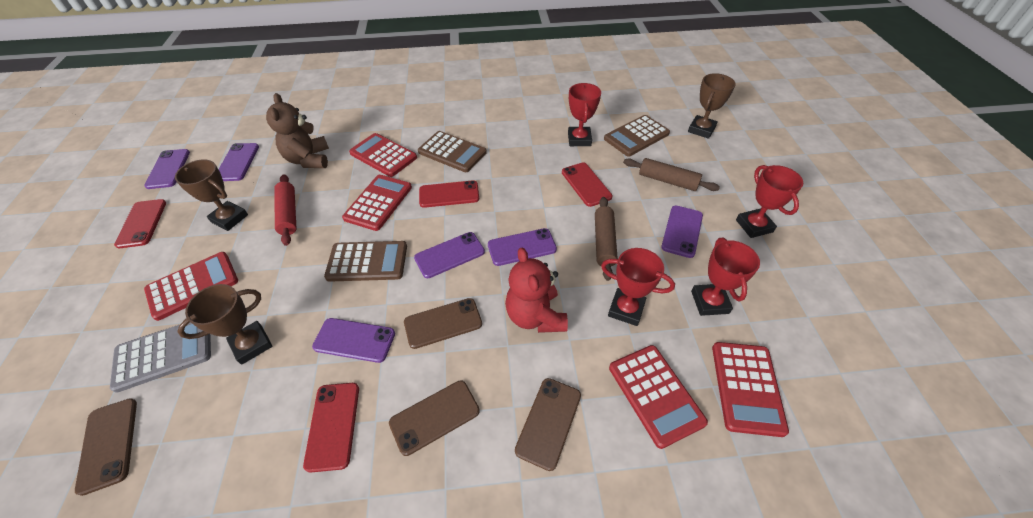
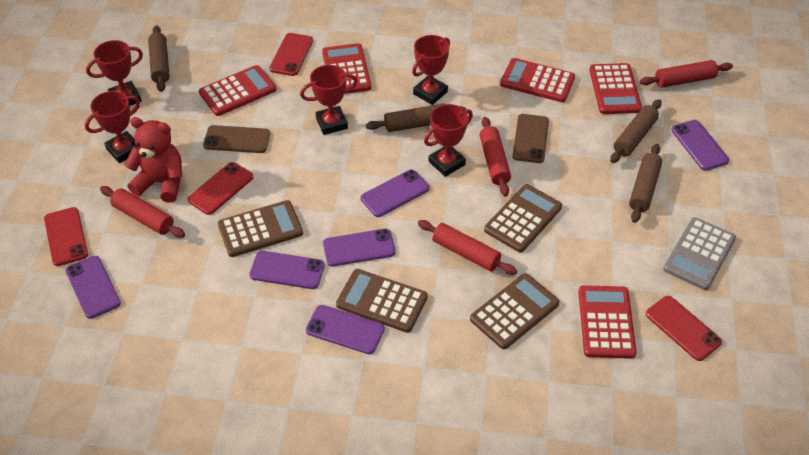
brown calculator: 3 -> 4
brown phone: 4 -> 2
brown rolling pin: 2 -> 4
brown teddy bear: 1 -> 0
brown trophy: 3 -> 0
red rolling pin: 1 -> 4
red trophy: 4 -> 5

